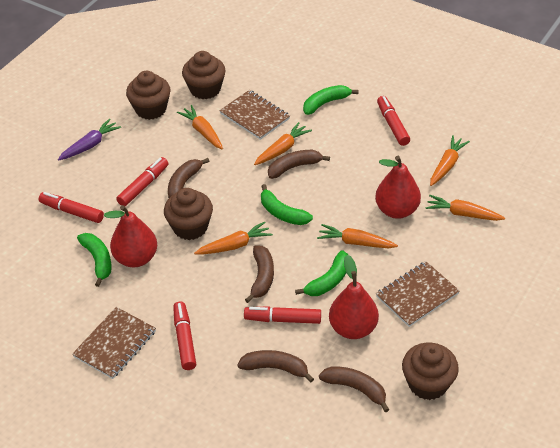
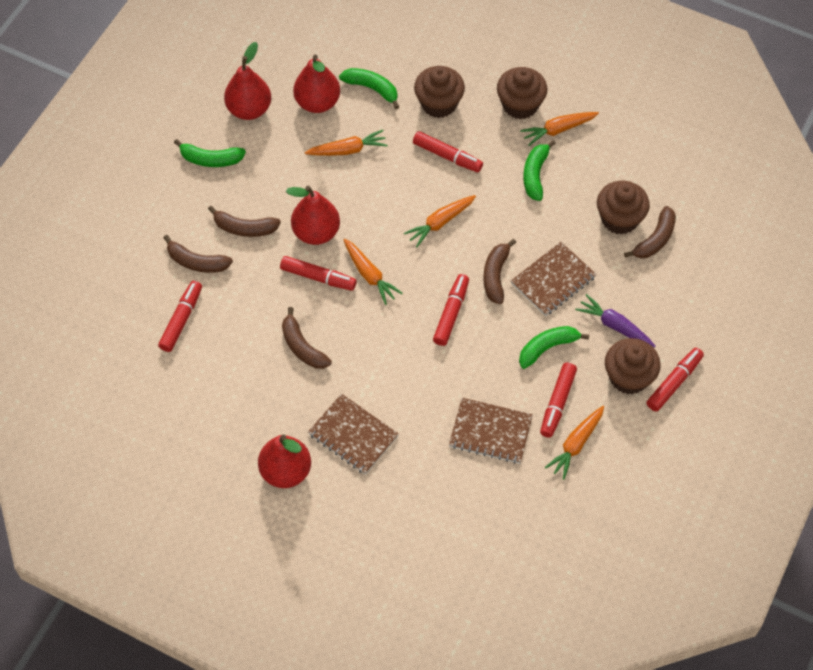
orange carrot: 6 -> 5
red marker: 5 -> 6
red pear: 3 -> 4

